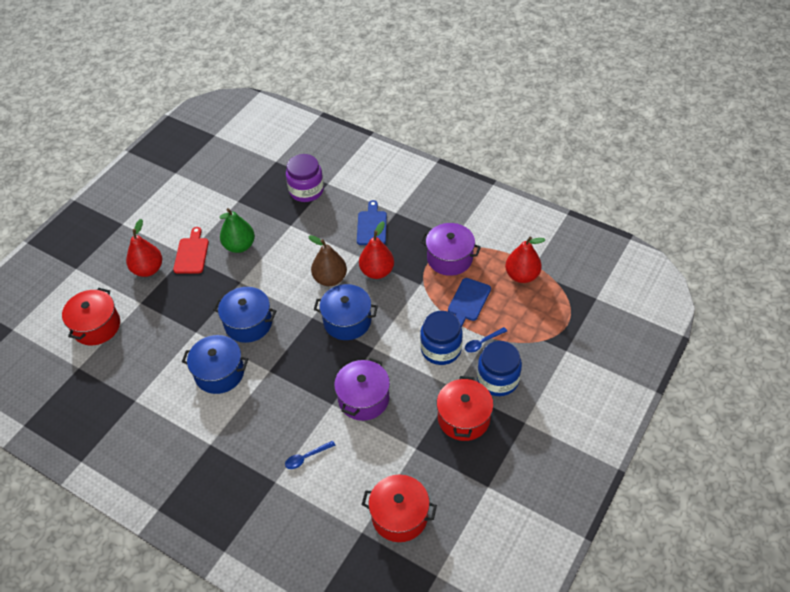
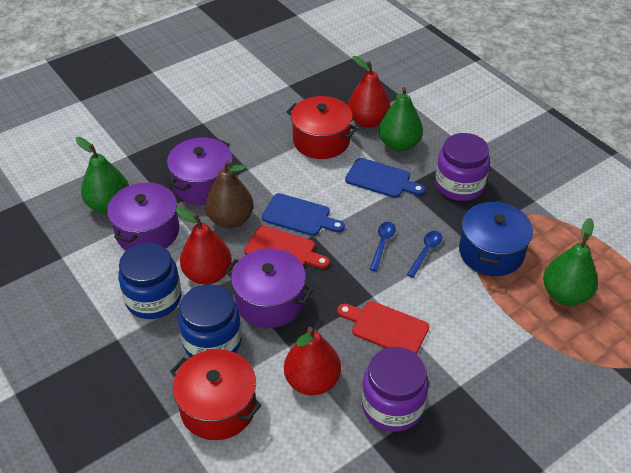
blue pot: 3 -> 1
green pear: 1 -> 3
purple jar: 1 -> 2
purple pot: 2 -> 3
red cutting board: 1 -> 2
red pot: 3 -> 2

